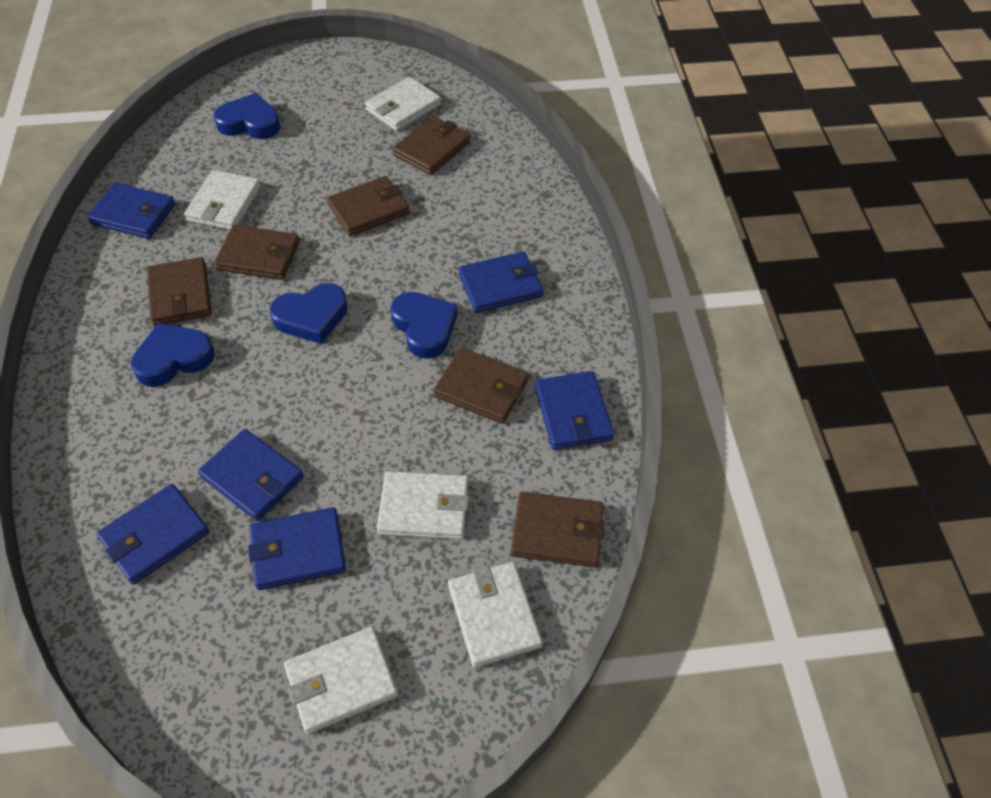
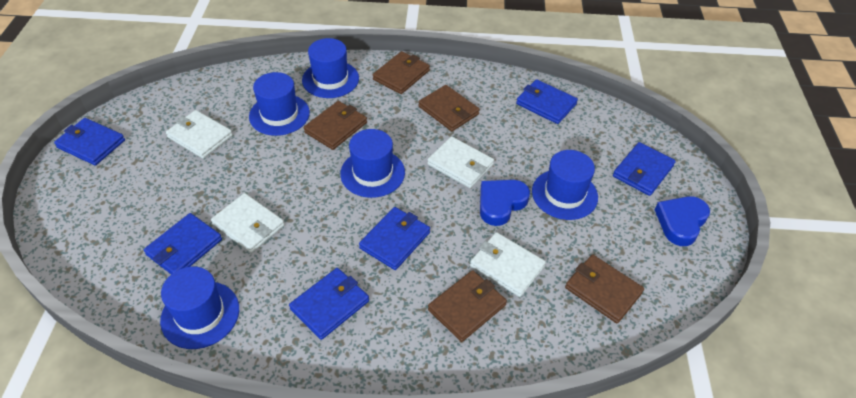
blue hat: 0 -> 5
blue heart: 4 -> 2
brown wallet: 6 -> 5
white wallet: 5 -> 4

